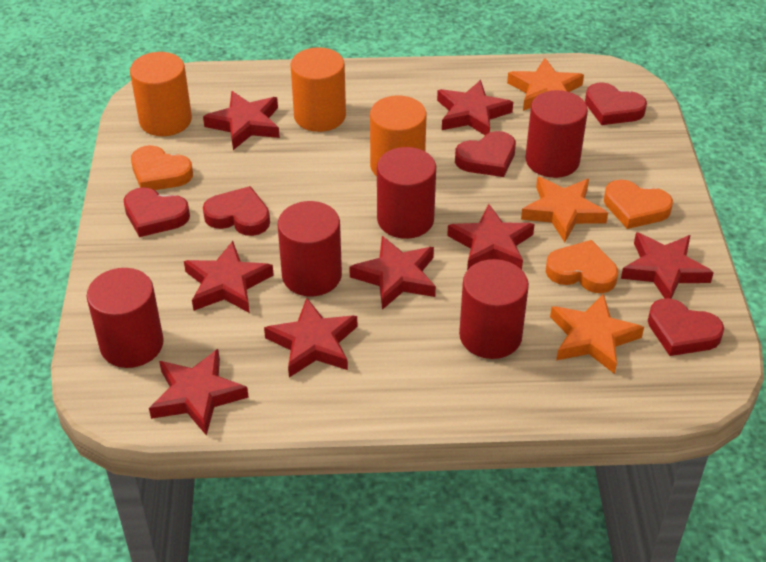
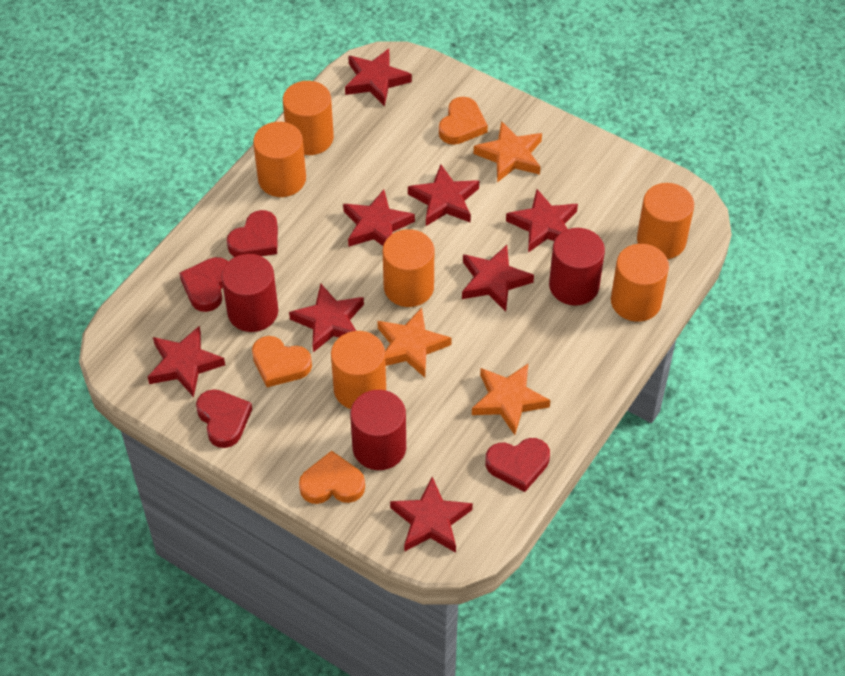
orange cylinder: 3 -> 6
red cylinder: 5 -> 3
red heart: 5 -> 4

